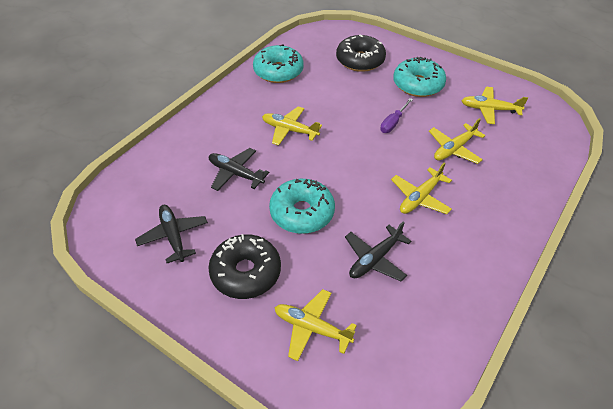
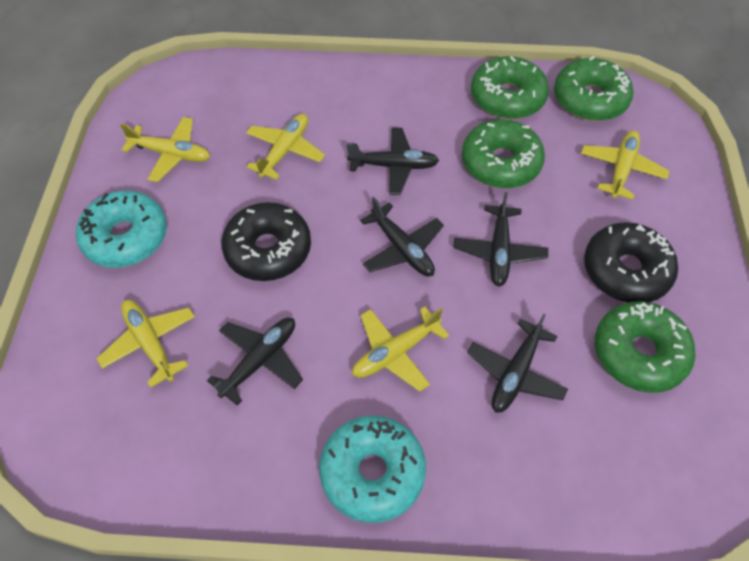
black plane: 3 -> 5
green donut: 0 -> 4
purple screwdriver: 1 -> 0
turquoise donut: 3 -> 2

